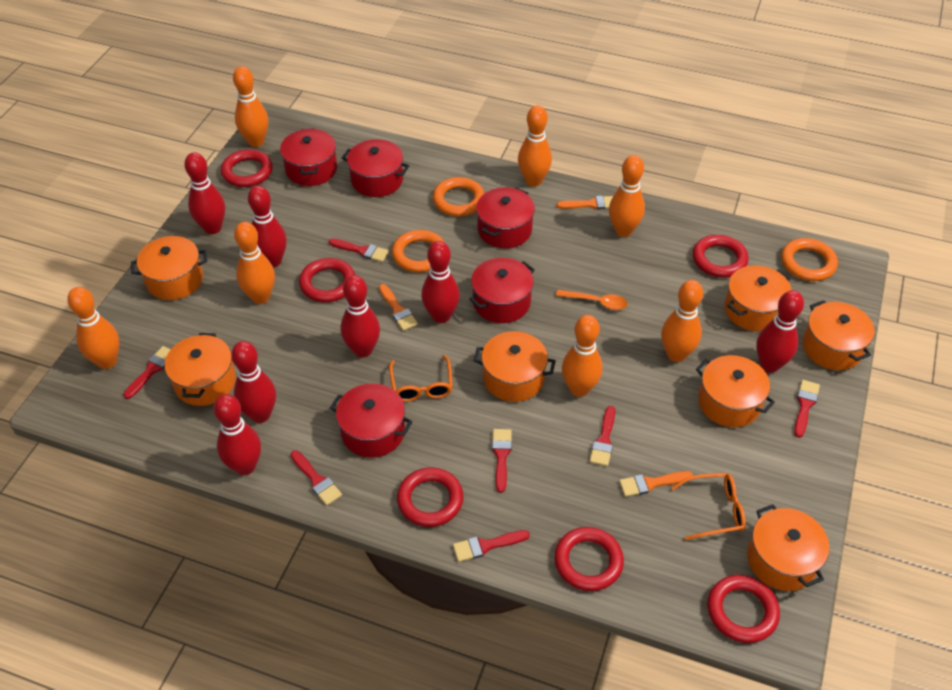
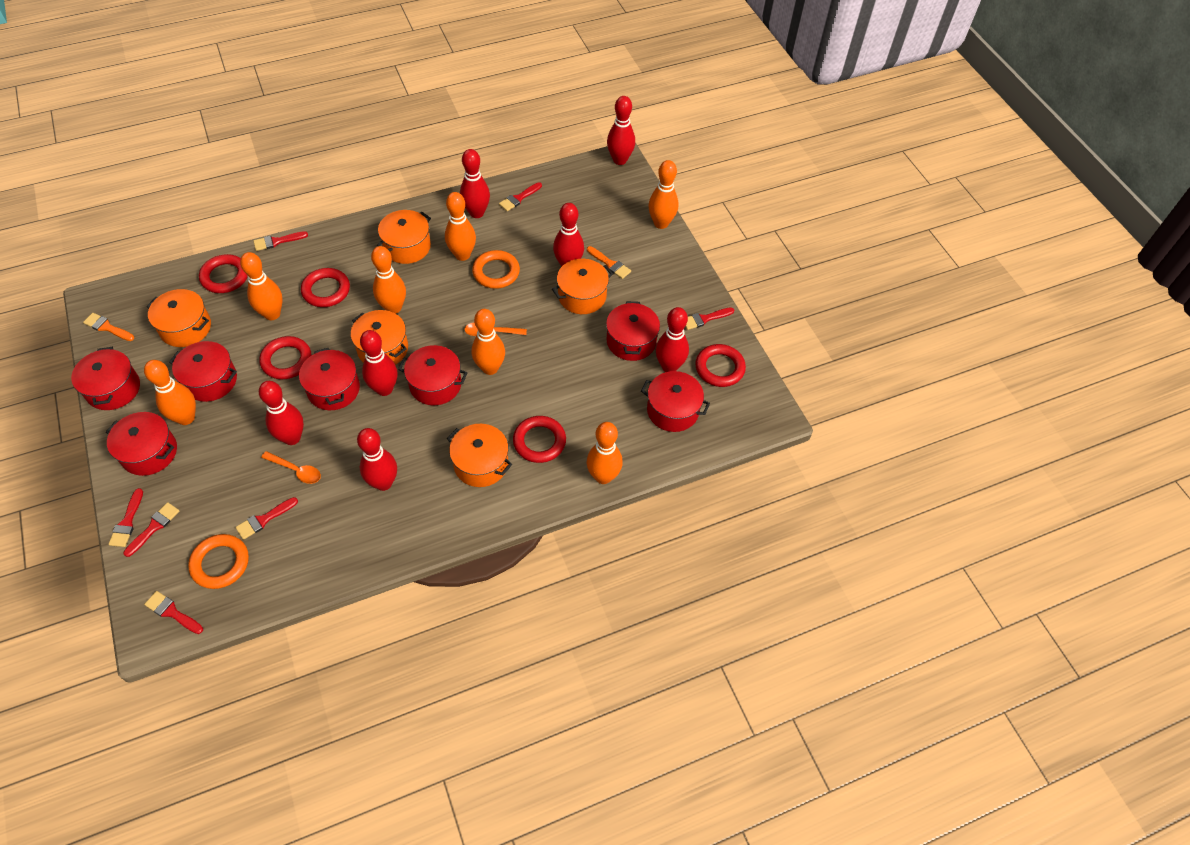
orange brush: 3 -> 2
orange glasses: 2 -> 0
orange pot: 7 -> 5
orange ring: 3 -> 2
orange spoon: 1 -> 2
red pot: 5 -> 7
red ring: 6 -> 5

